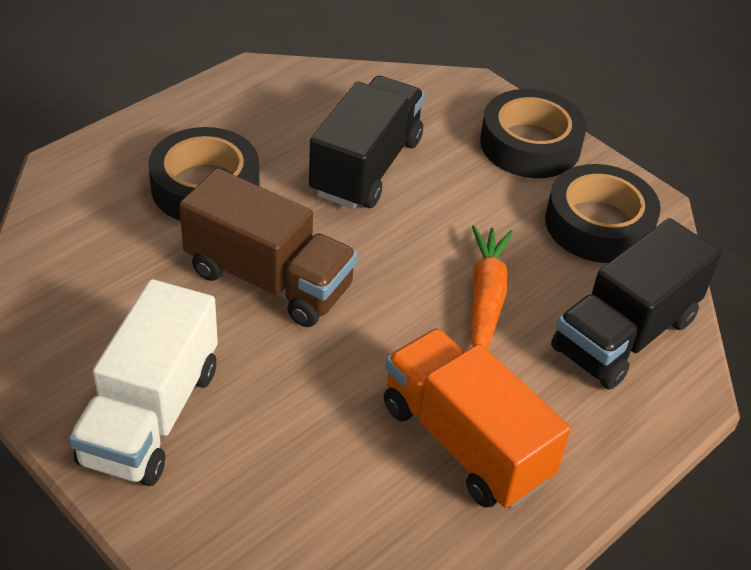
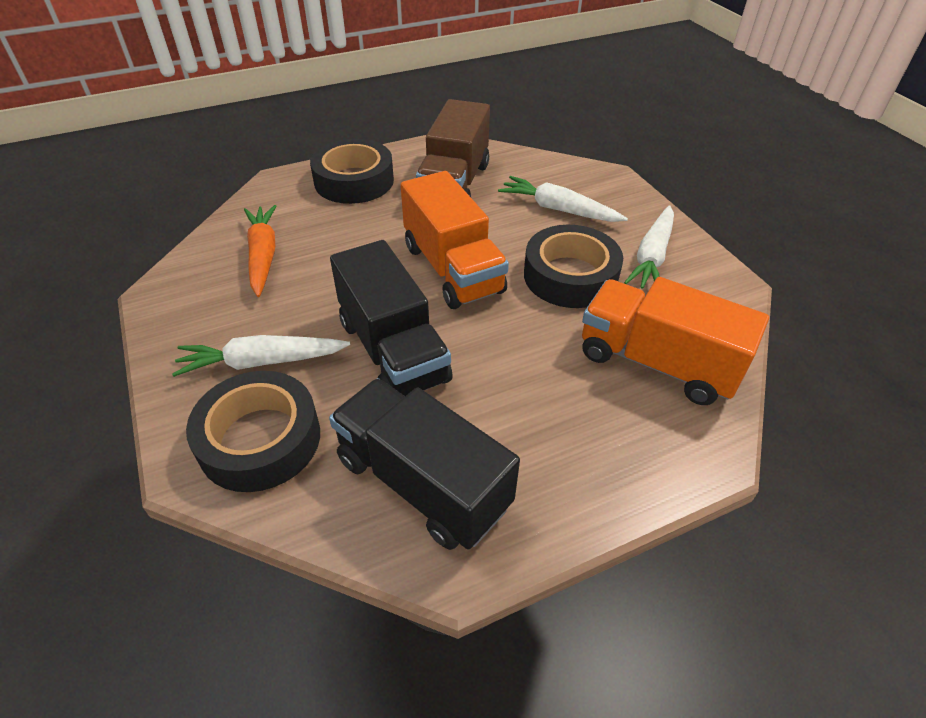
orange truck: 1 -> 2
white carrot: 0 -> 3
white truck: 1 -> 0

